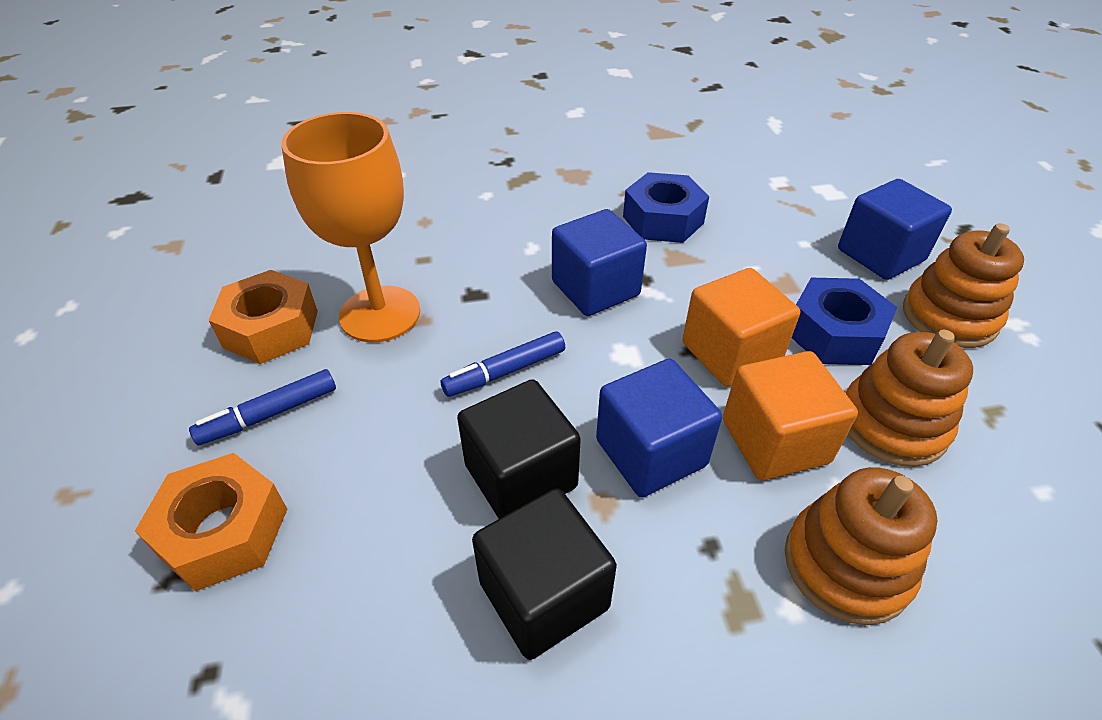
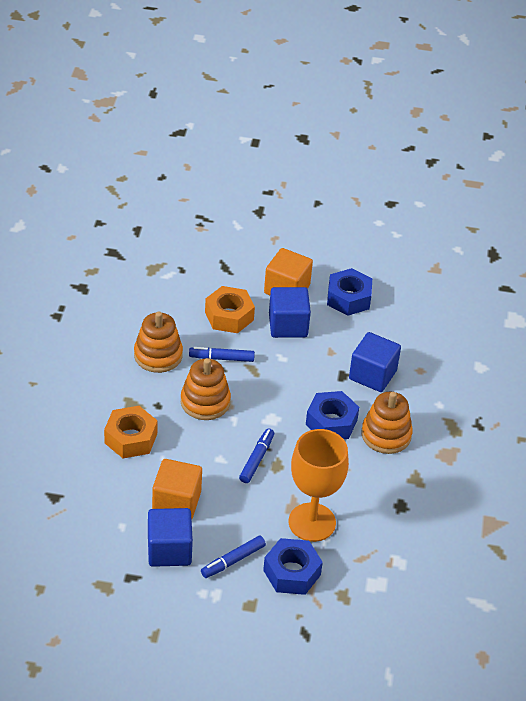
black cube: 2 -> 0
blue marker: 2 -> 3
blue nut: 2 -> 3

